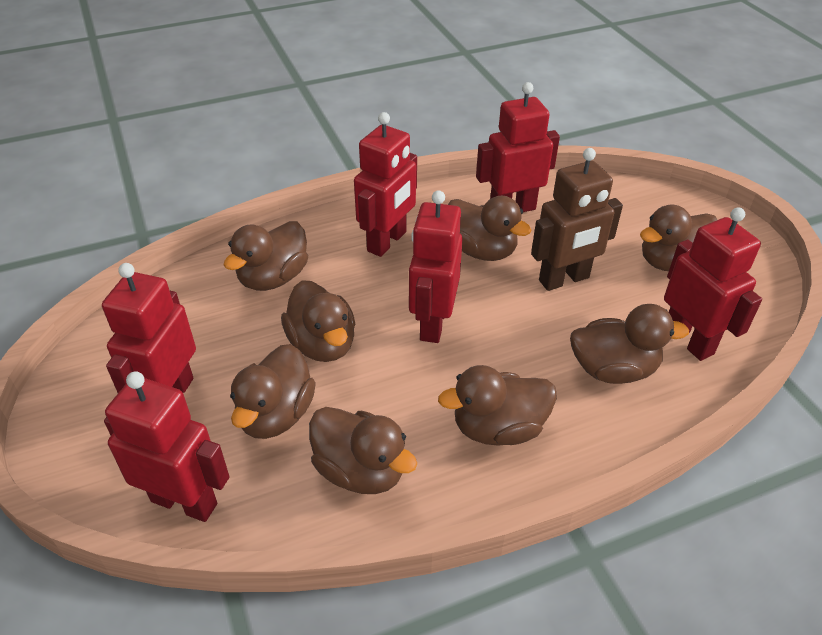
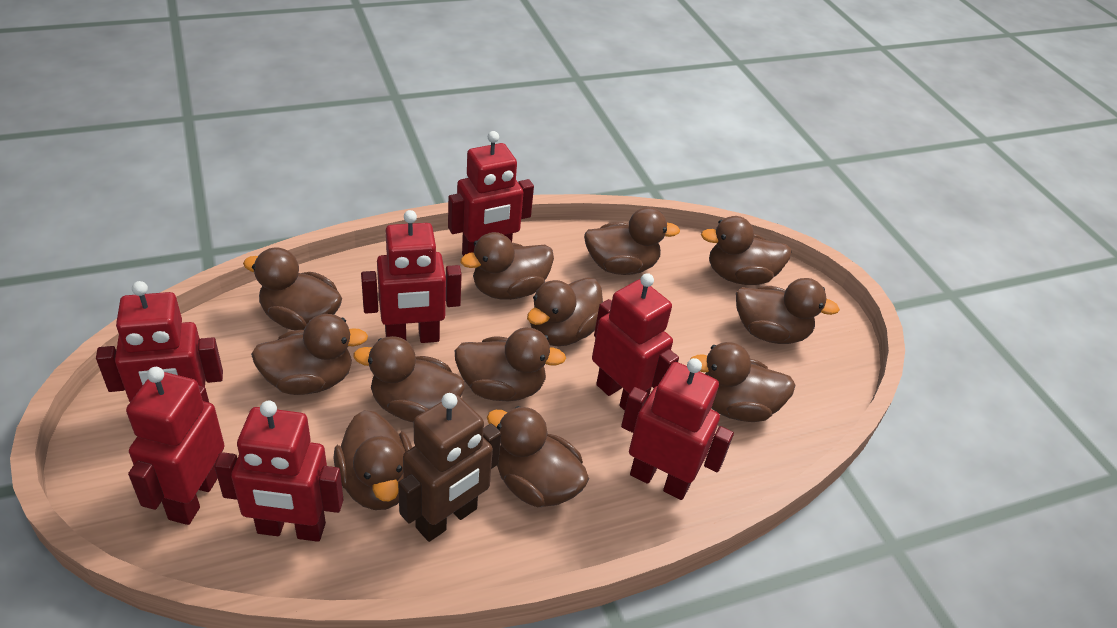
brown duck: 8 -> 12
red robot: 6 -> 7

